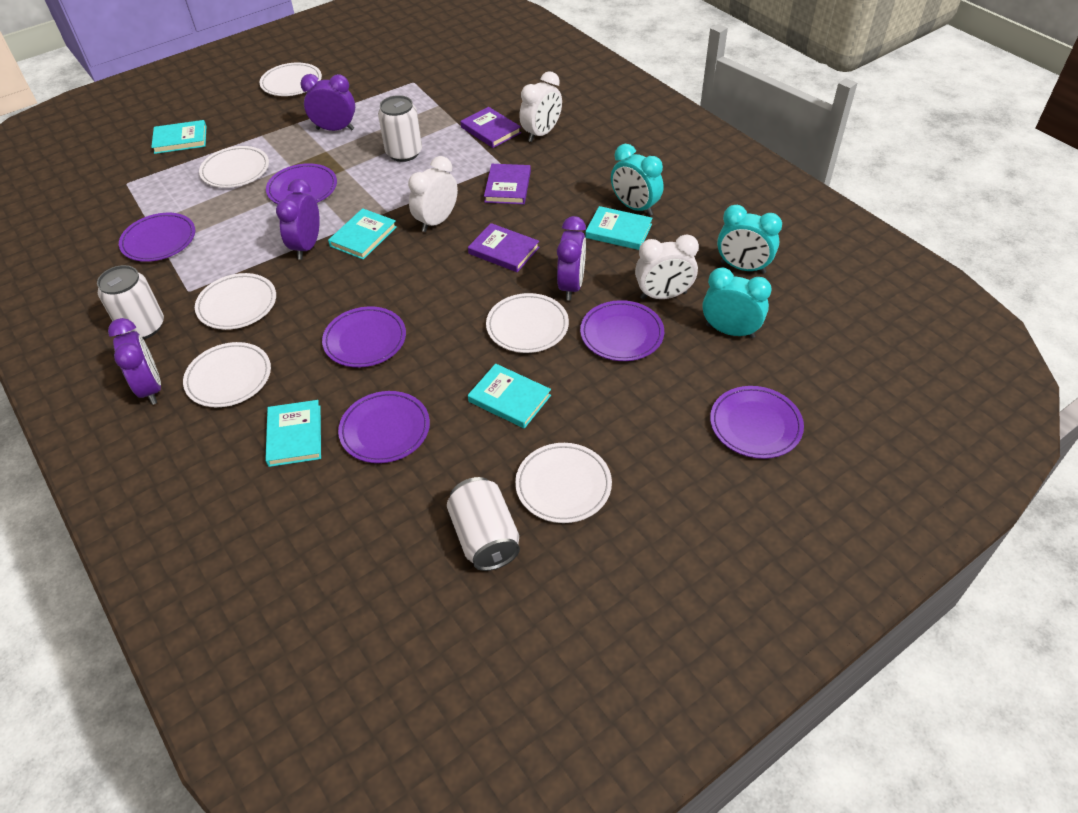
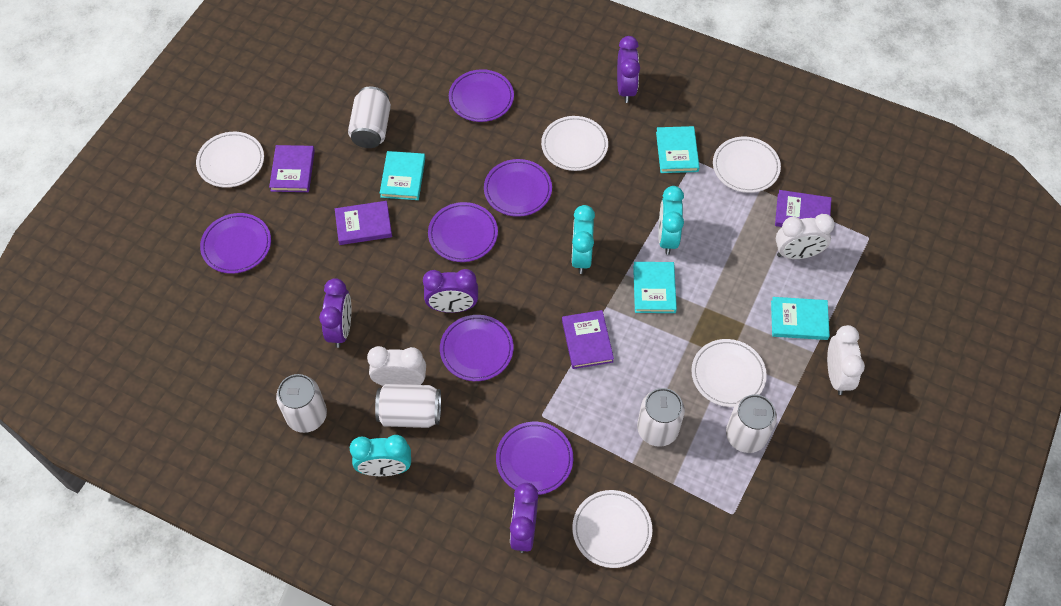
purple book: 3 -> 4
turquoise book: 5 -> 4
white can: 3 -> 5
white plate: 6 -> 5

